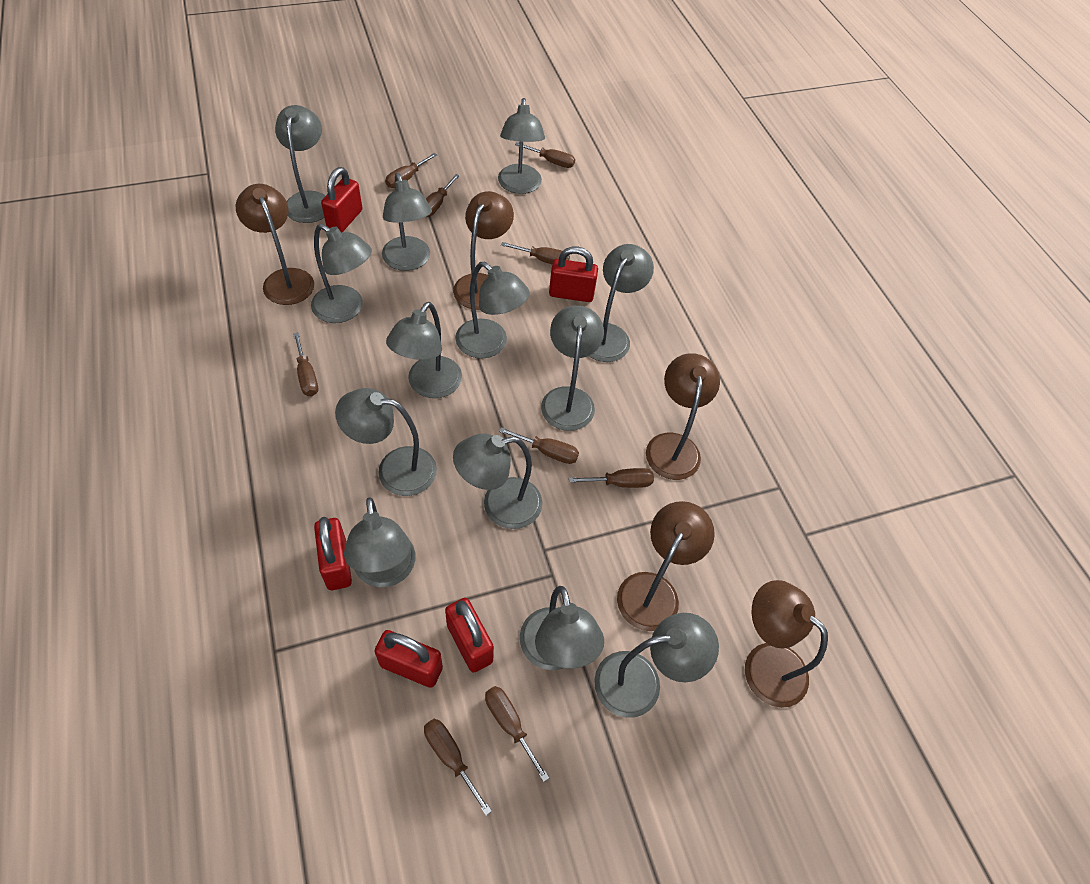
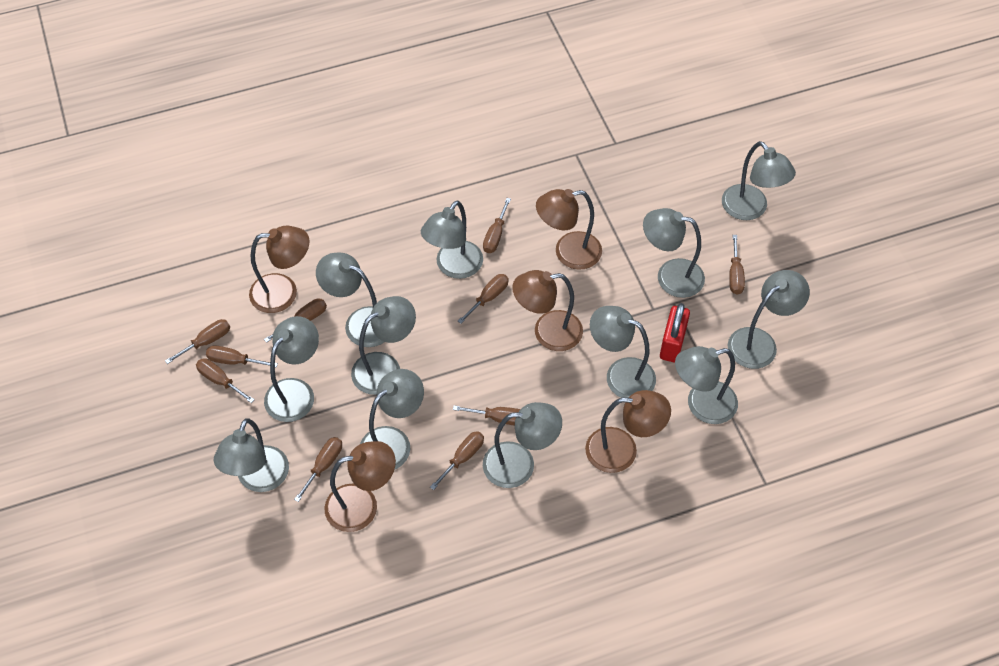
brown screwdriver: 9 -> 10
grey lamp: 13 -> 12
red padlock: 5 -> 1

